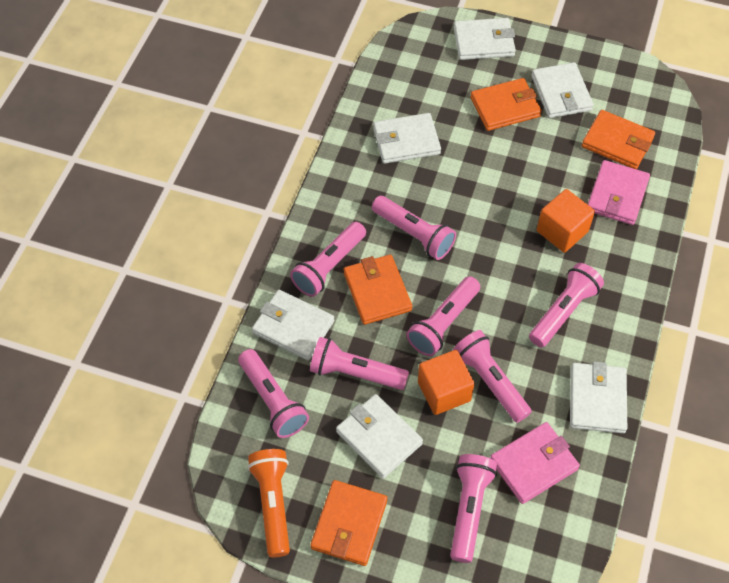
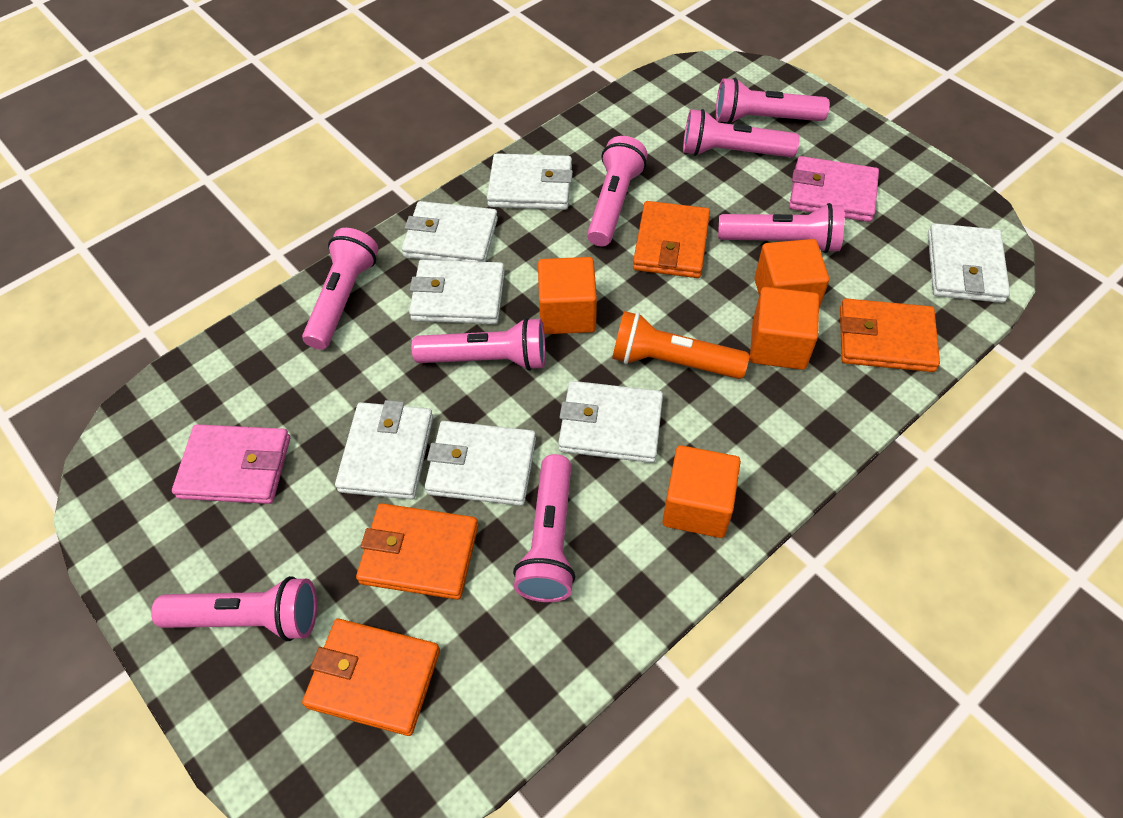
orange cube: 2 -> 4
white wallet: 6 -> 7

